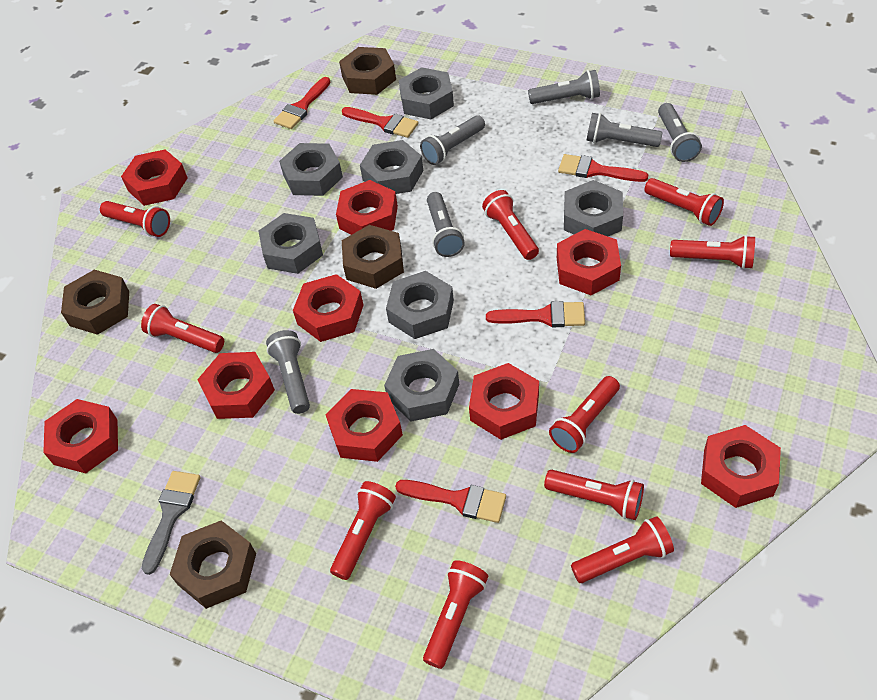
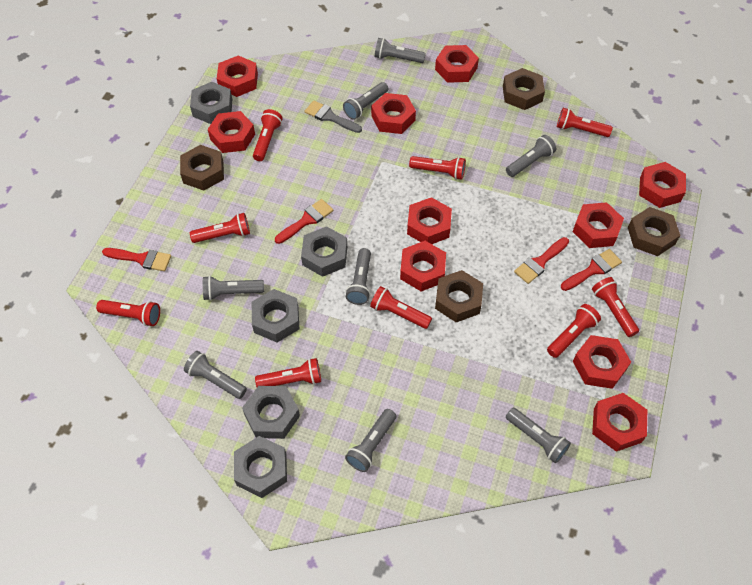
grey flashlight: 6 -> 8
grey nut: 7 -> 5
red brush: 5 -> 4
red flashlight: 10 -> 9
red nut: 9 -> 10

